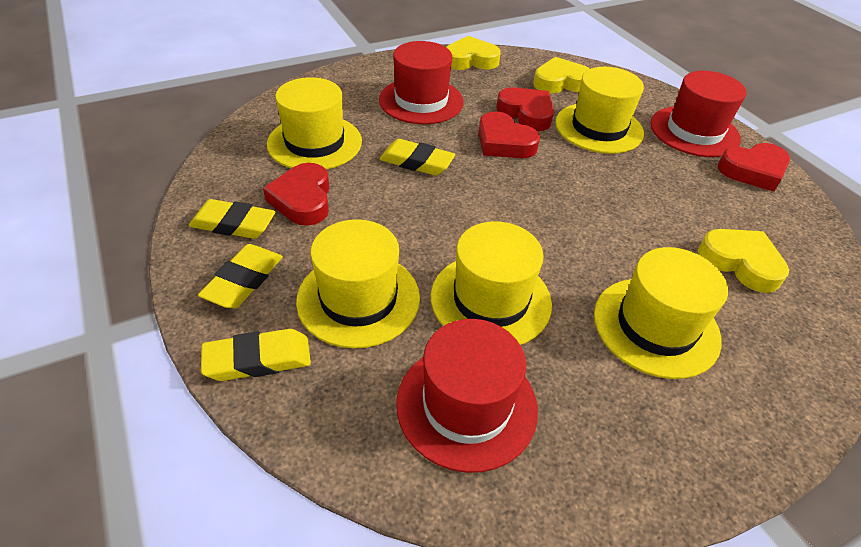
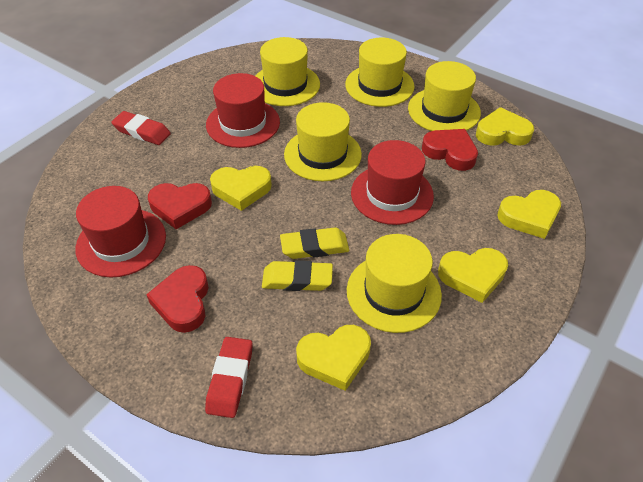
red eraser: 0 -> 2
red heart: 4 -> 3
yellow eraser: 4 -> 2
yellow heart: 3 -> 5

